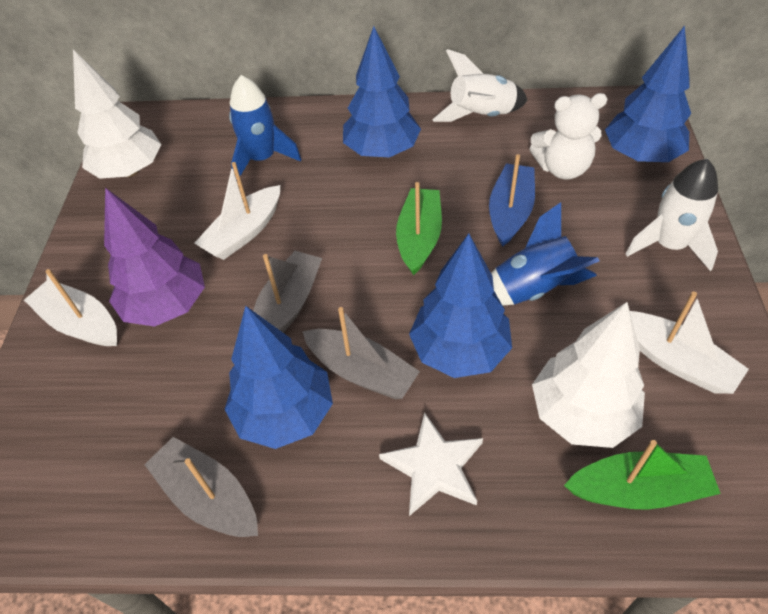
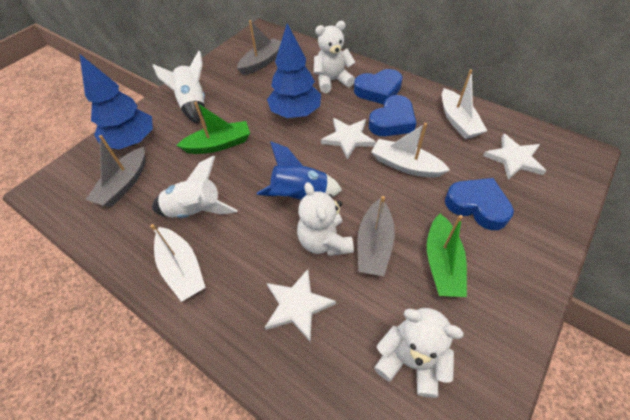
blue boat: 1 -> 0
blue heart: 0 -> 3
blue rocket: 2 -> 1
blue tree: 4 -> 2
purple tree: 1 -> 0
white star: 1 -> 3
white teddy bear: 1 -> 3
white tree: 2 -> 0

